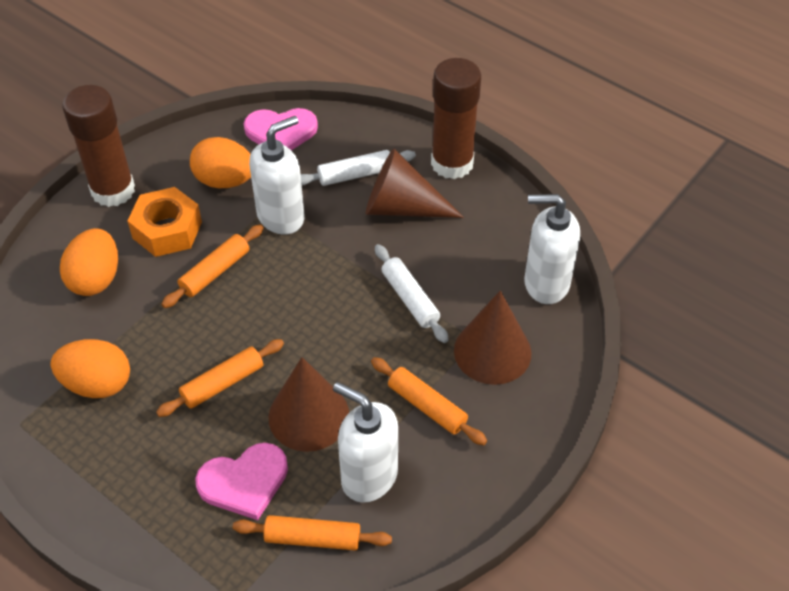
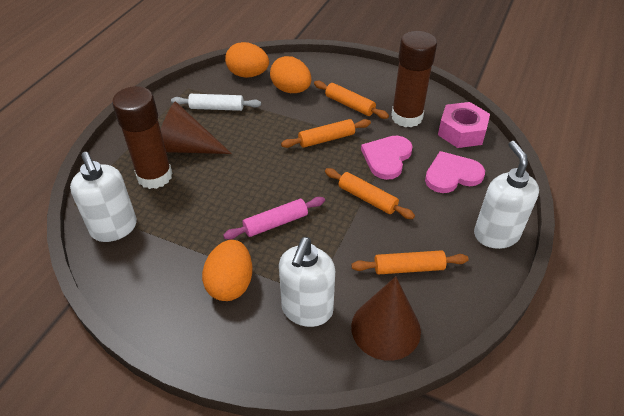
brown cone: 3 -> 2
orange nut: 1 -> 0
pink nut: 0 -> 1
pink rolling pin: 0 -> 1
white rolling pin: 2 -> 1

